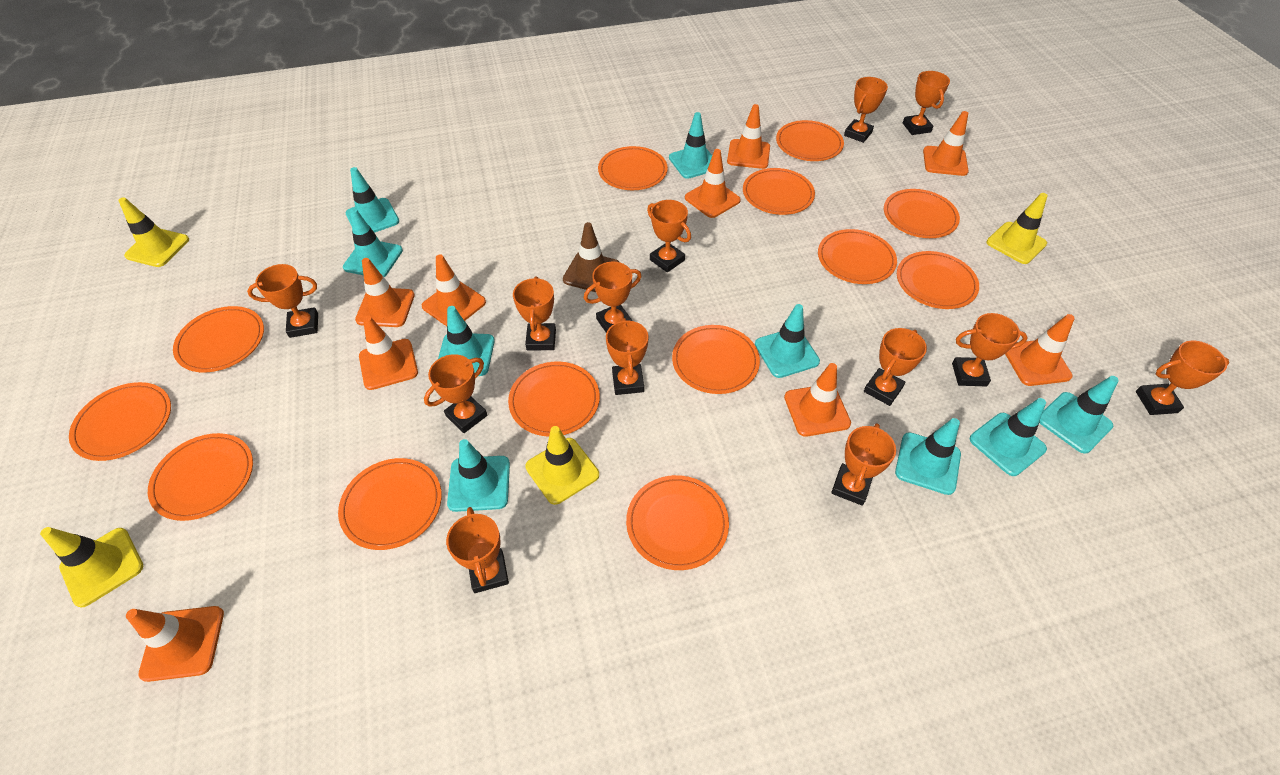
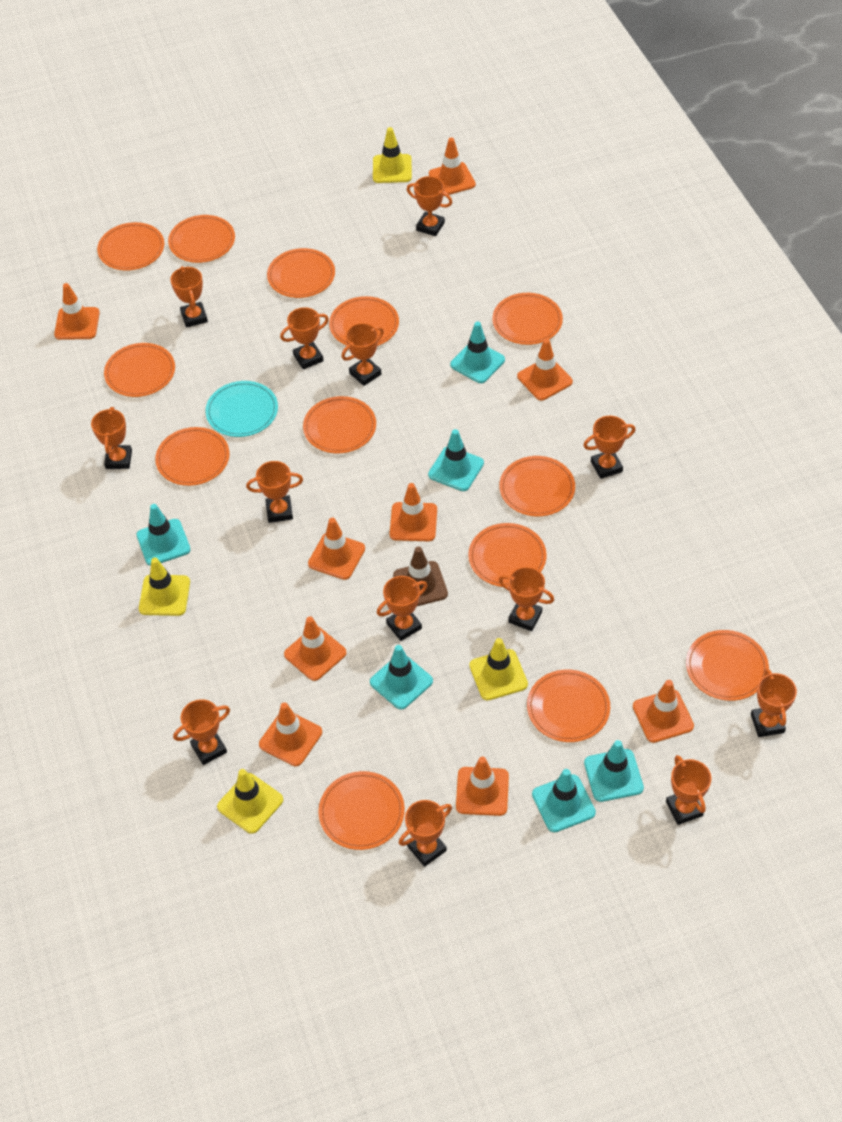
turquoise plate: 0 -> 1
turquoise traffic cone: 9 -> 6

